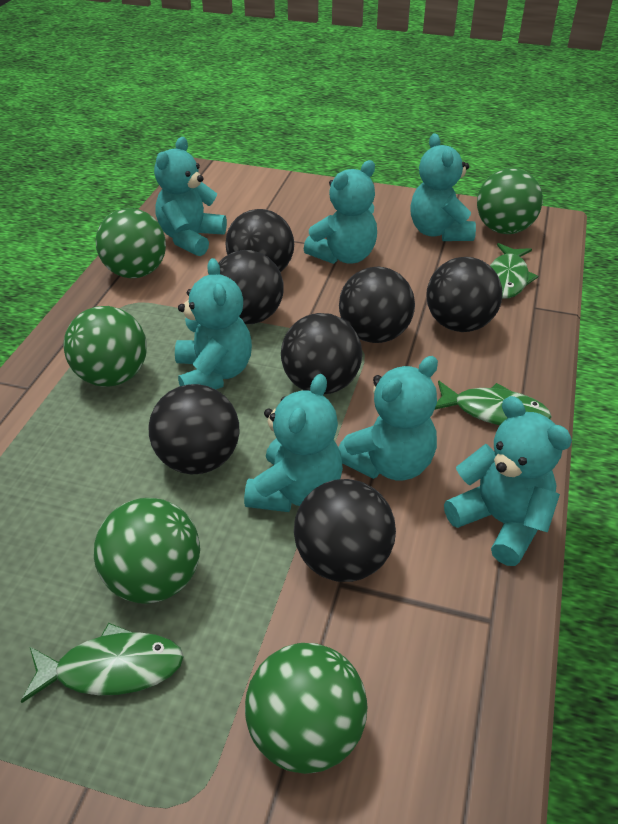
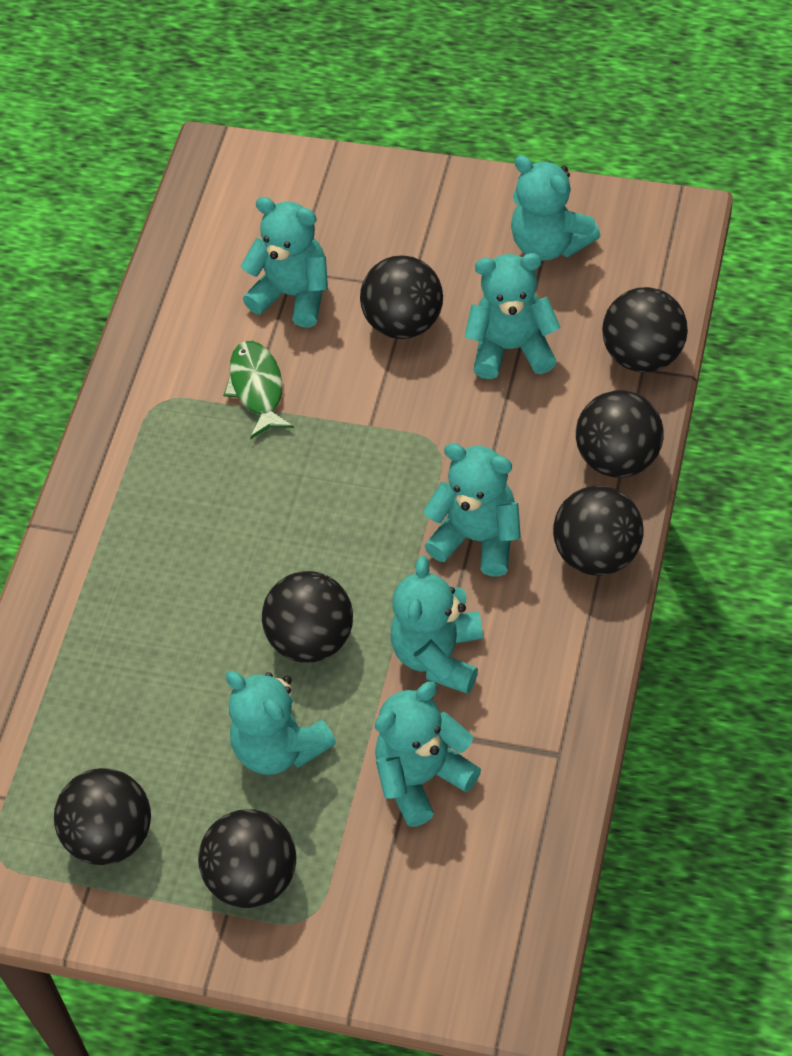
green ball: 5 -> 0
green fish: 3 -> 1

